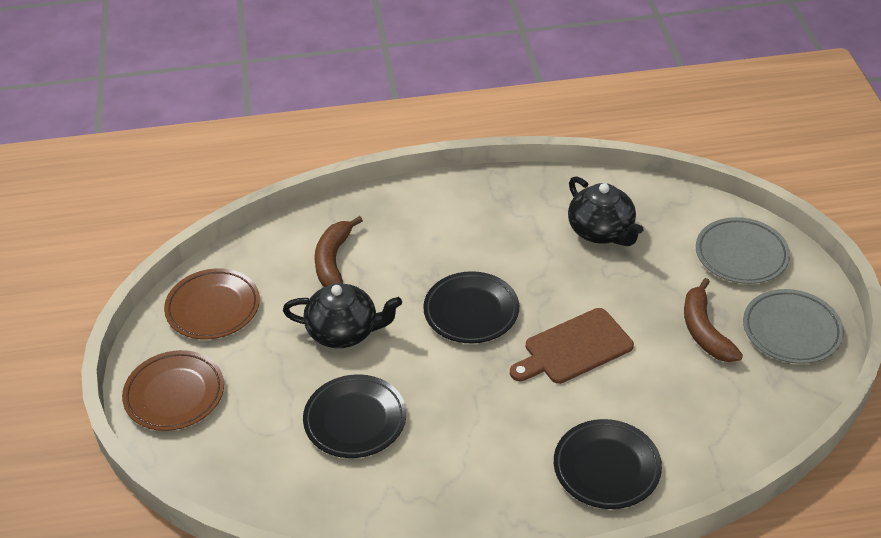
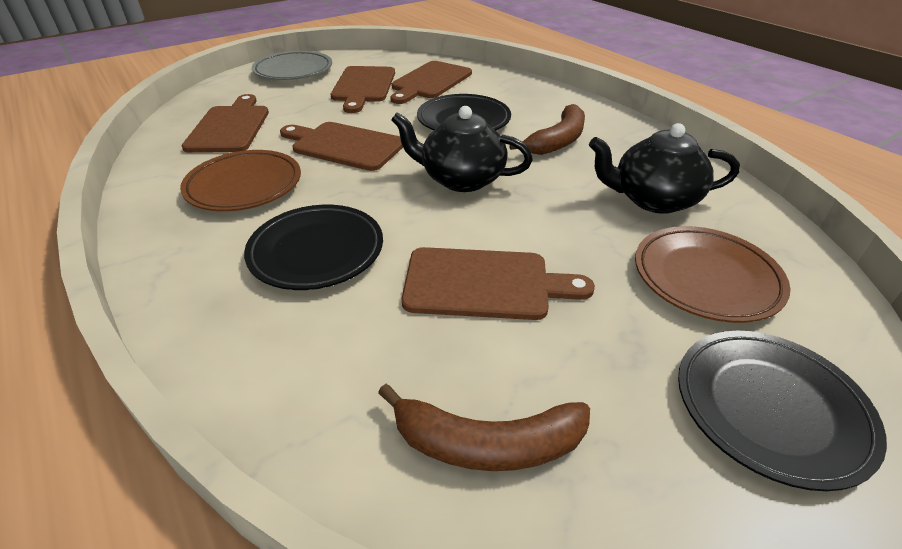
brown cutting board: 1 -> 5
grey plate: 2 -> 1

